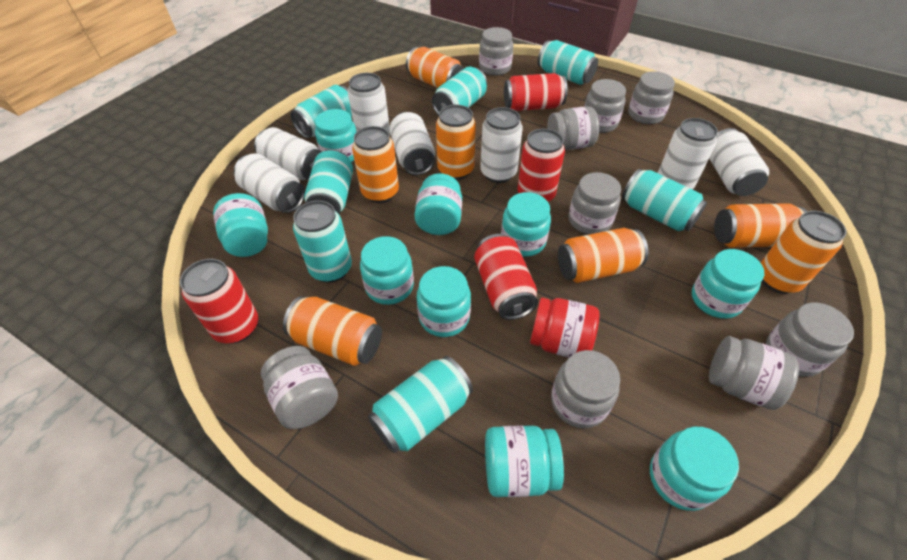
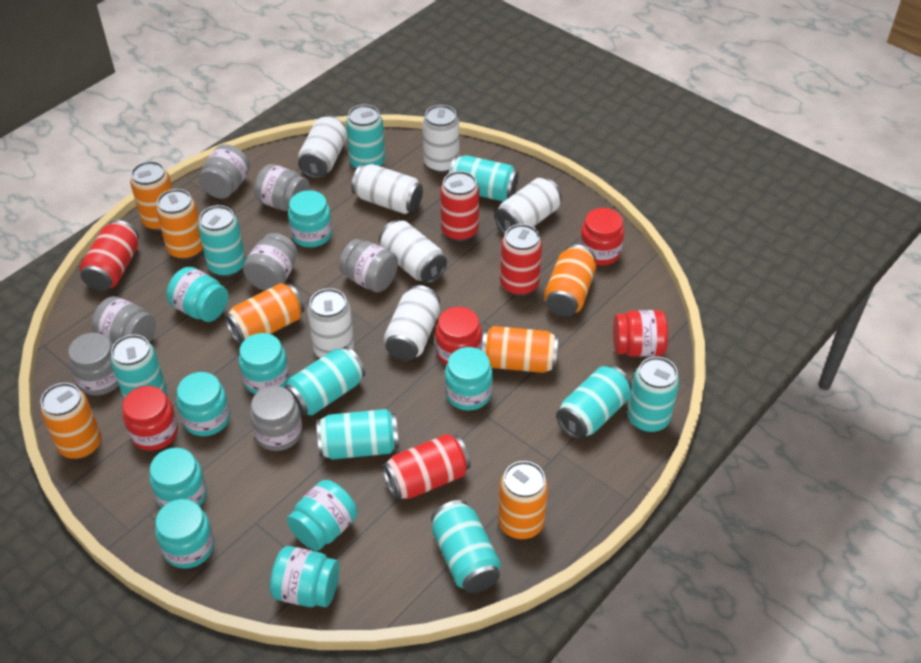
grey jar: 9 -> 7
red jar: 1 -> 4
turquoise can: 7 -> 9

